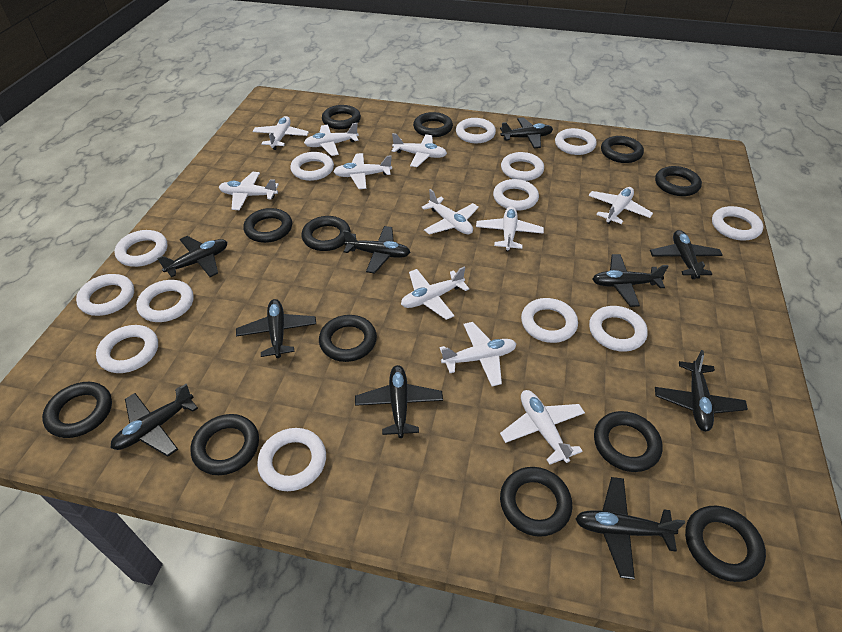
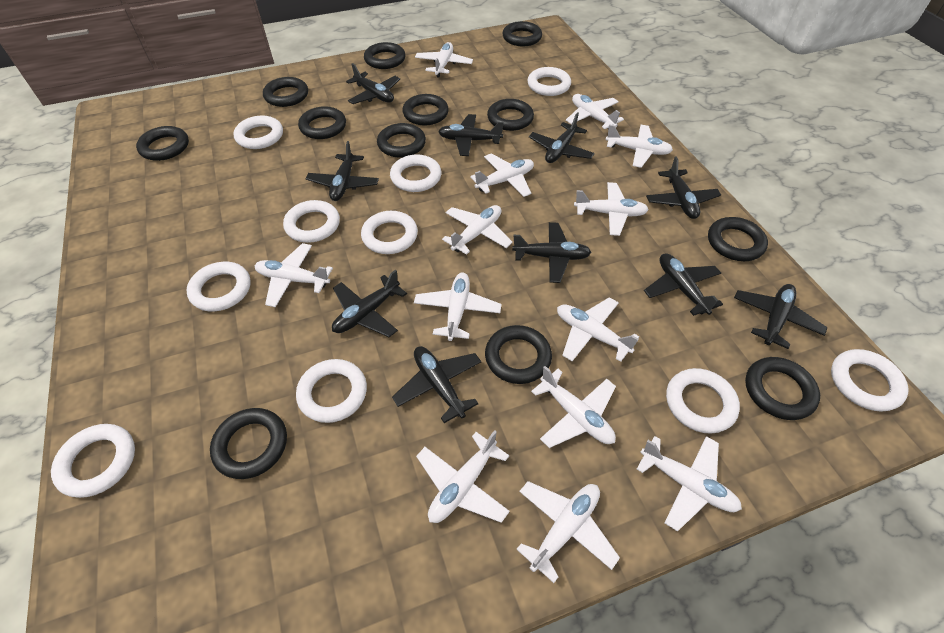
white plane: 11 -> 13
white ring: 13 -> 10

